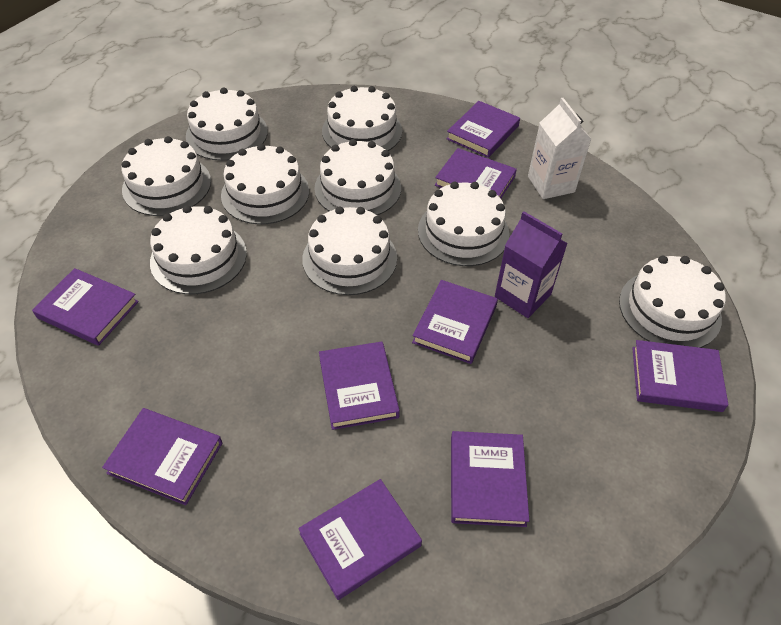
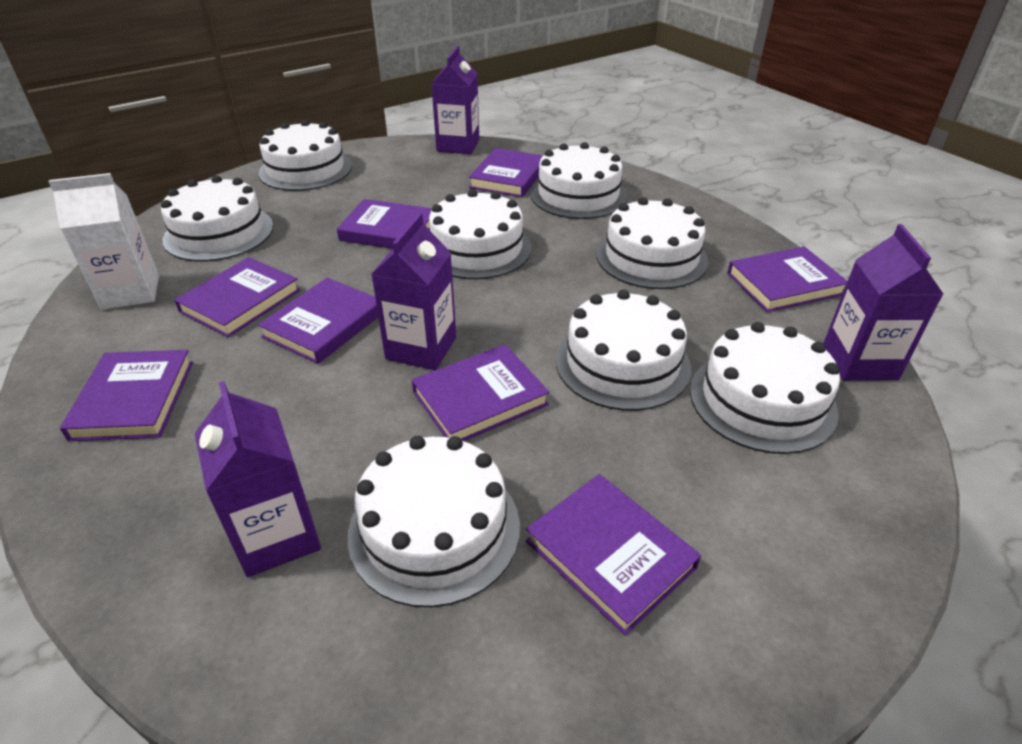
purple book: 9 -> 8
purple carton: 1 -> 4
white cake: 9 -> 8

